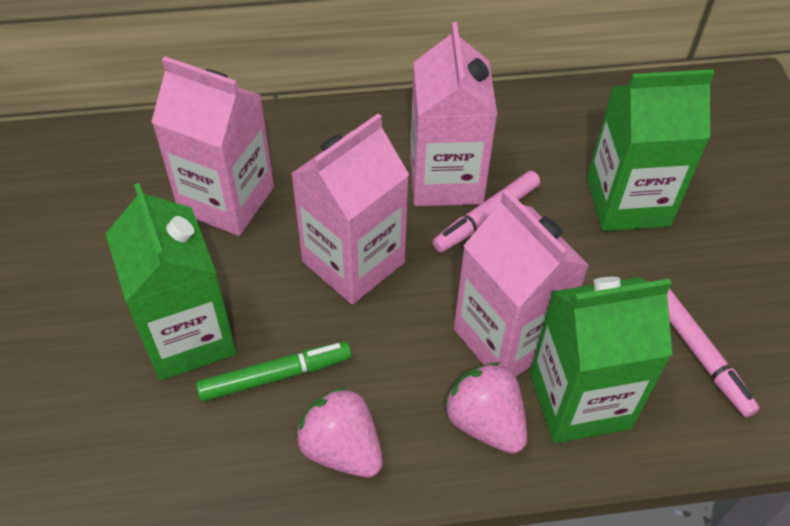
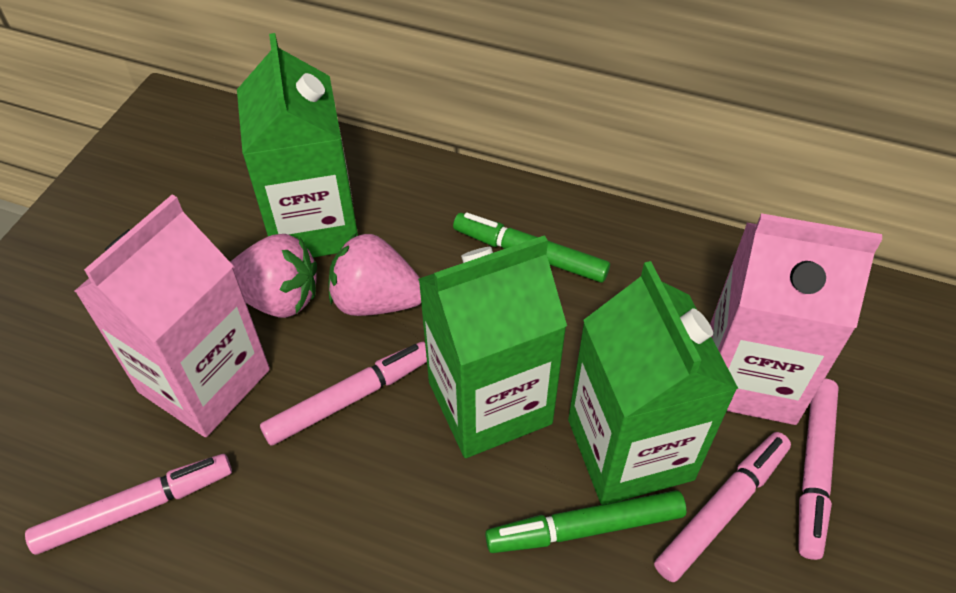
green marker: 1 -> 2
pink carton: 4 -> 2
pink marker: 2 -> 4

